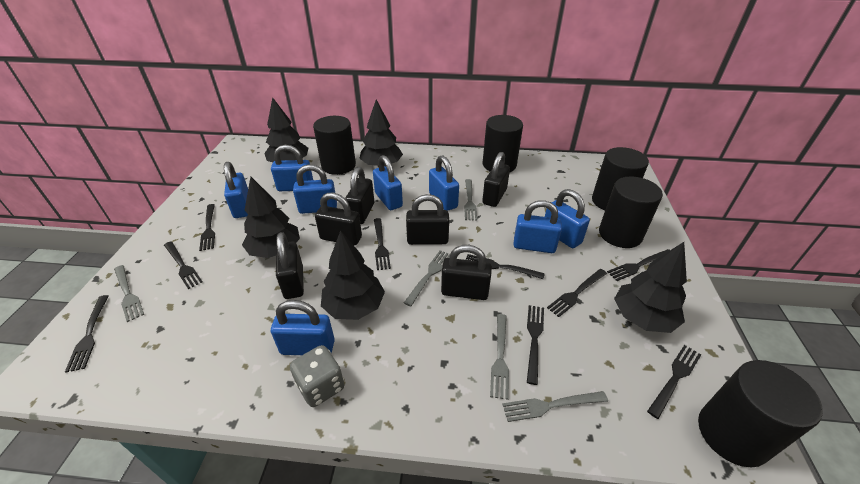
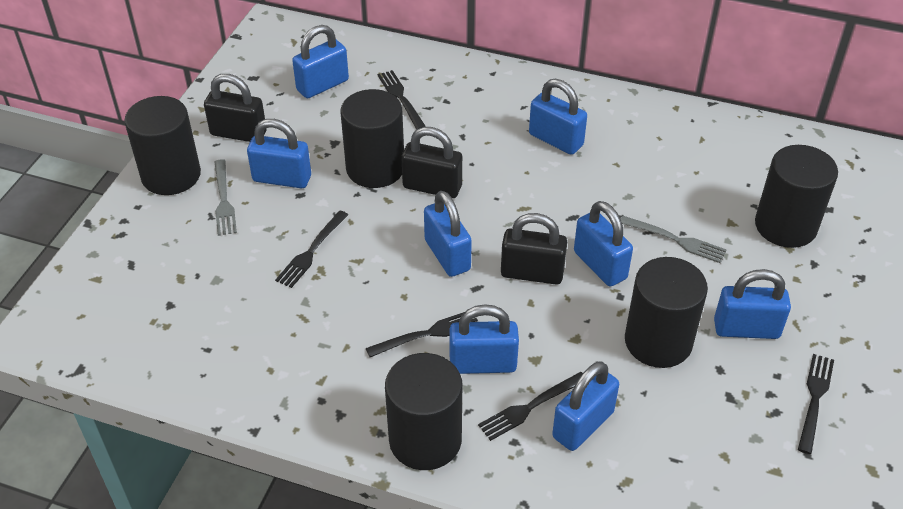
black fork: 9 -> 5
black padlock: 6 -> 3
black tree: 5 -> 0
grey dice: 1 -> 0
grey fork: 5 -> 2

